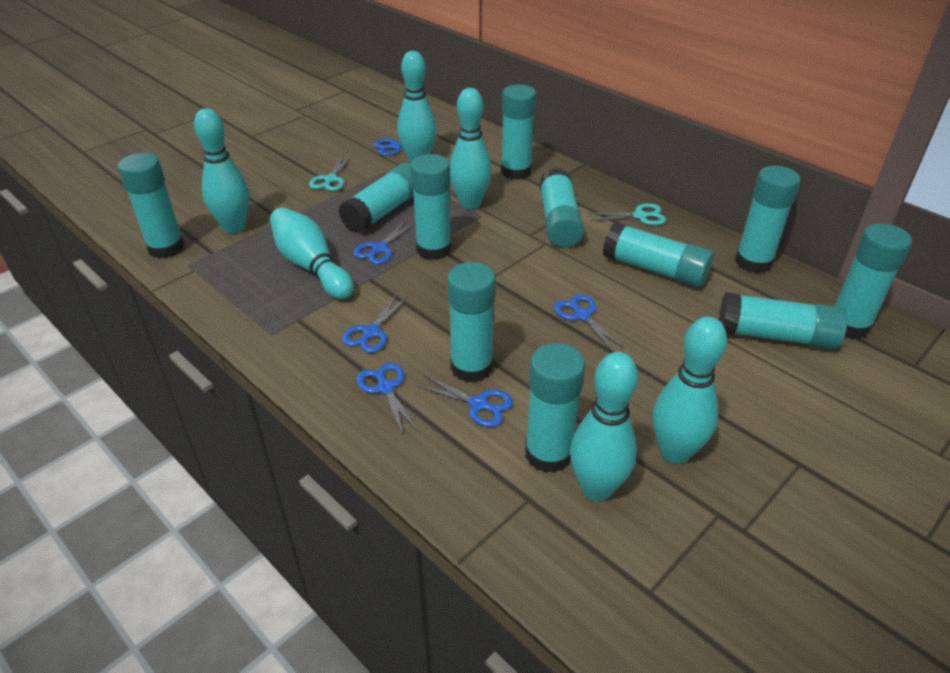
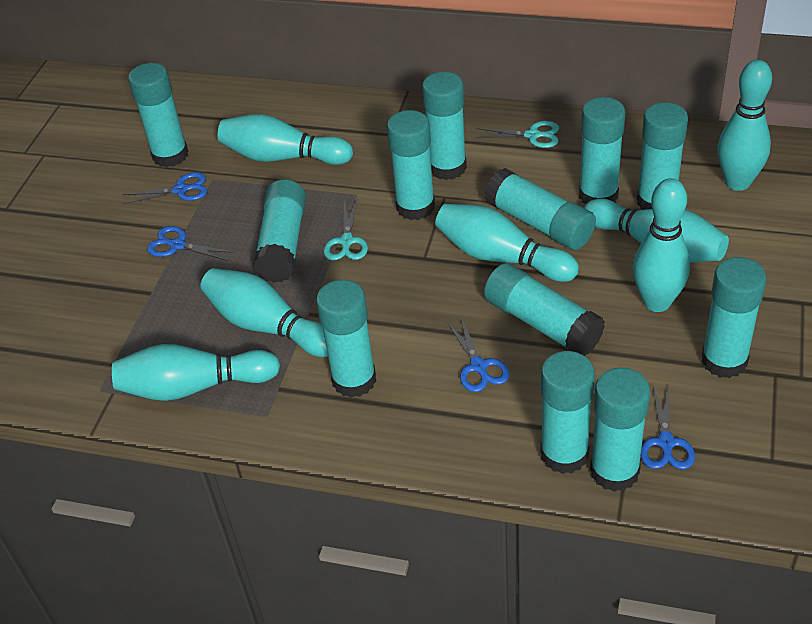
blue scissors: 6 -> 4
turquoise bowling pin: 6 -> 7
turquoise glue stick: 11 -> 12

